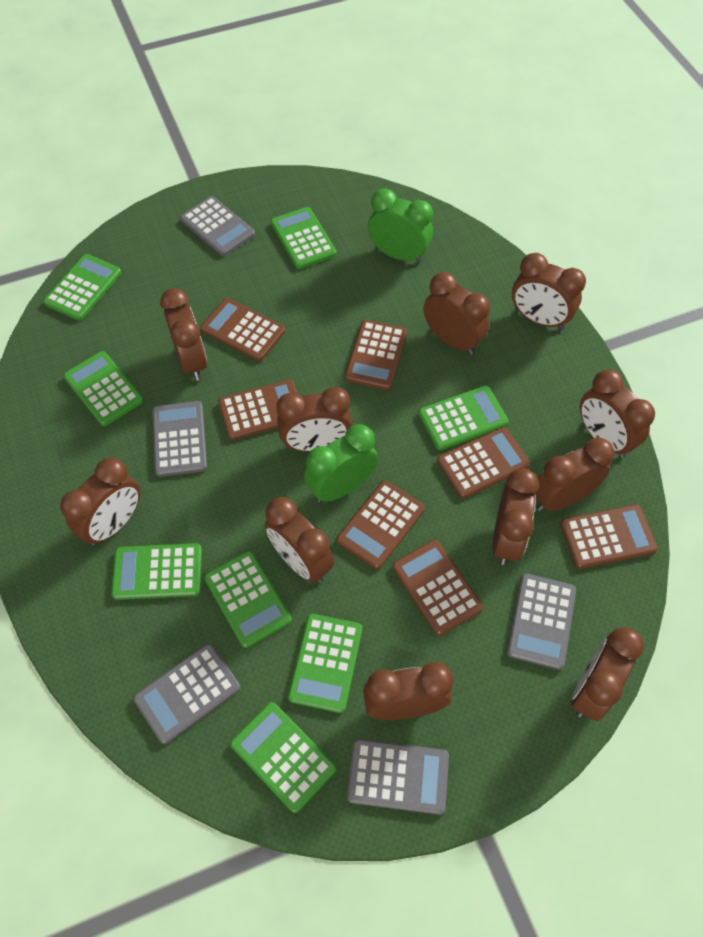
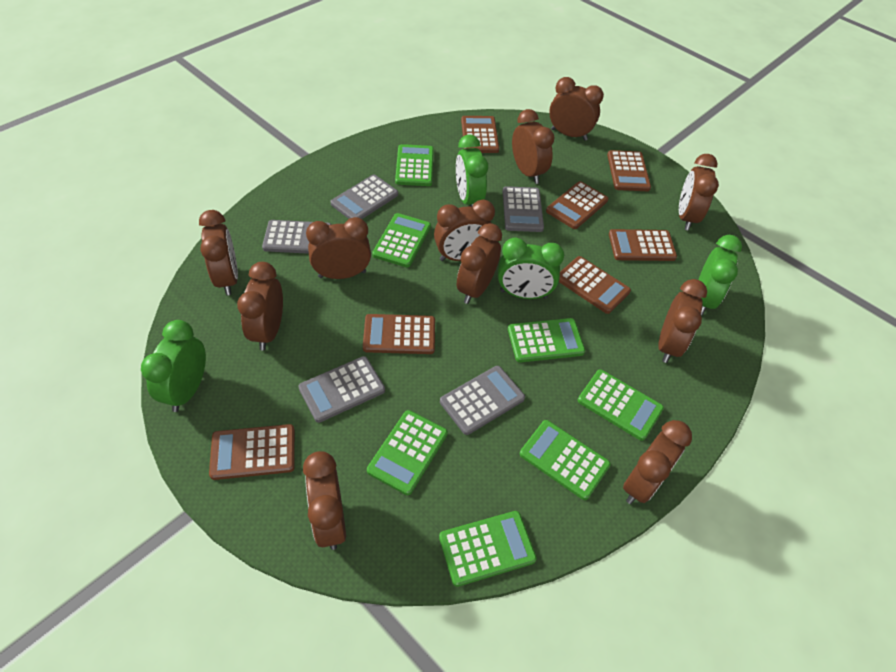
green calculator: 8 -> 7
green clock: 2 -> 4

